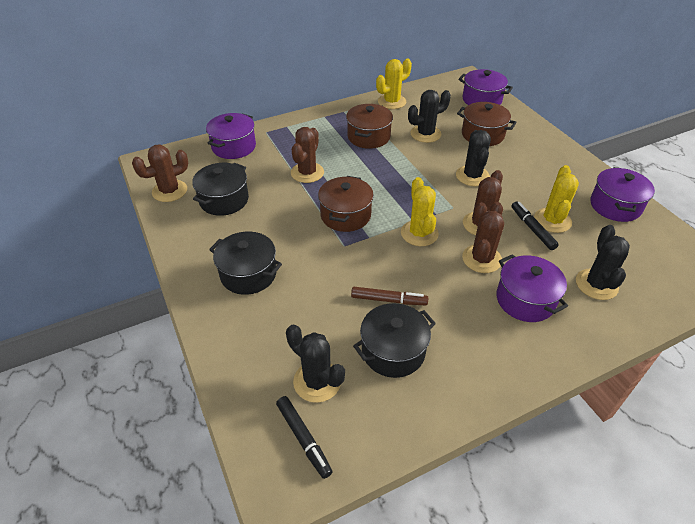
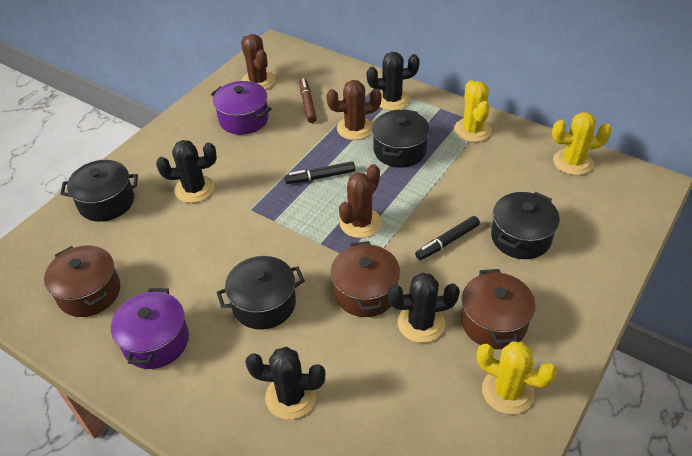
black pot: 3 -> 4
brown cactus: 4 -> 3
purple pot: 4 -> 2

